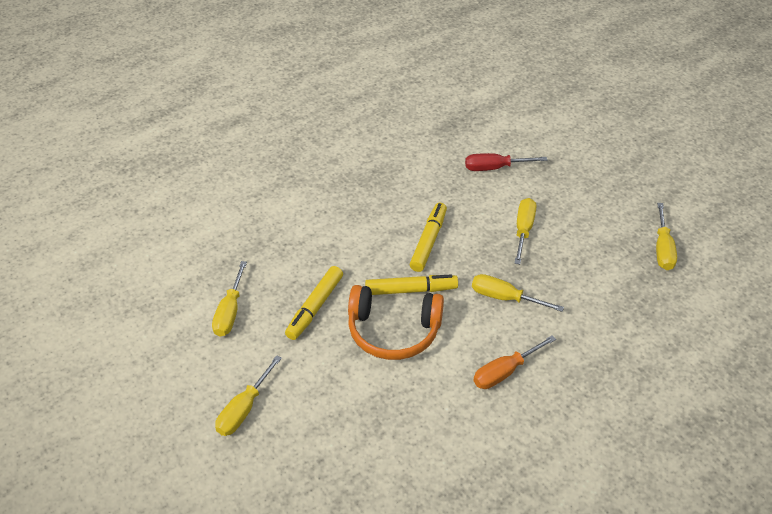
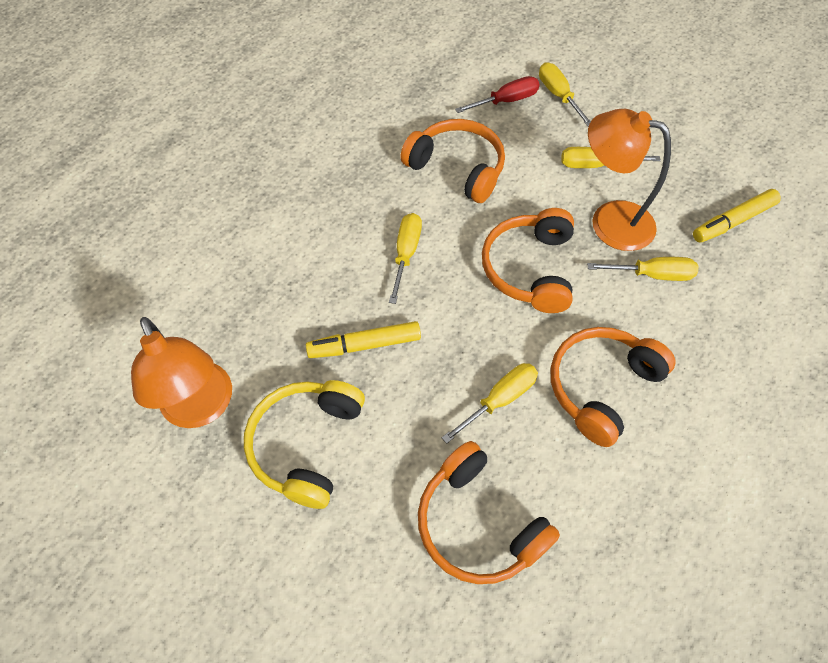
orange headphones: 1 -> 4
orange lamp: 0 -> 2
orange screwdriver: 1 -> 0
yellow headphones: 0 -> 1
yellow marker: 3 -> 2

